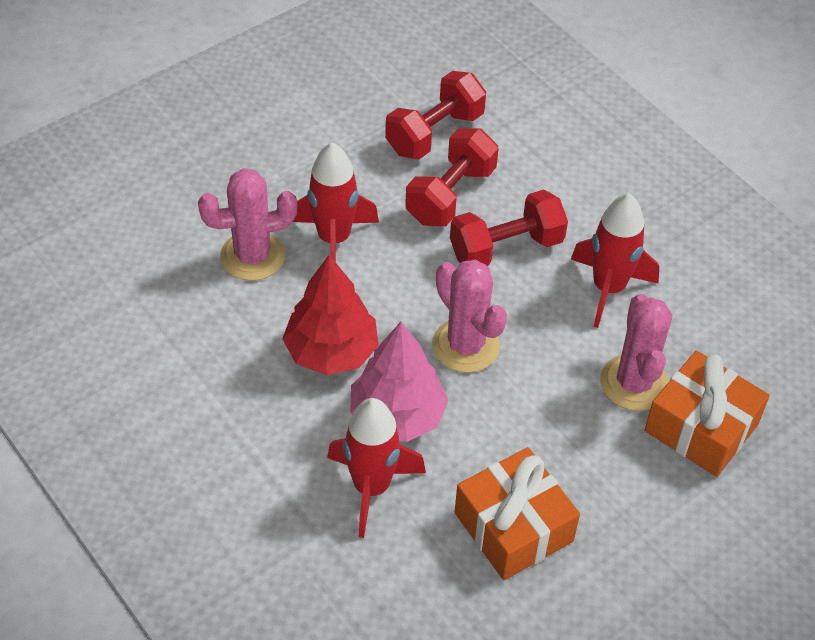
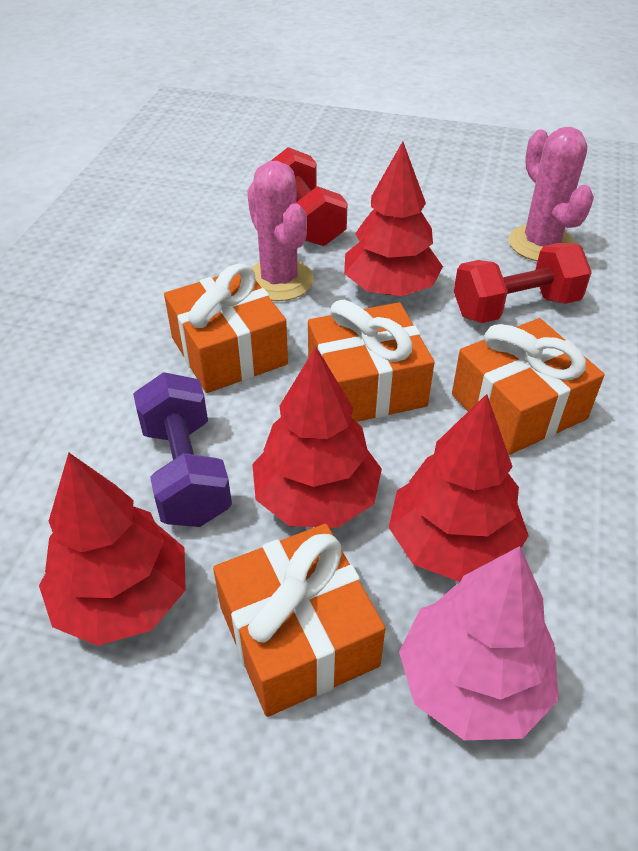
orange gift: 2 -> 4
pink cactus: 3 -> 2
purple dumbbell: 0 -> 1
red dumbbell: 3 -> 2
red rocket: 3 -> 0
red tree: 1 -> 4

